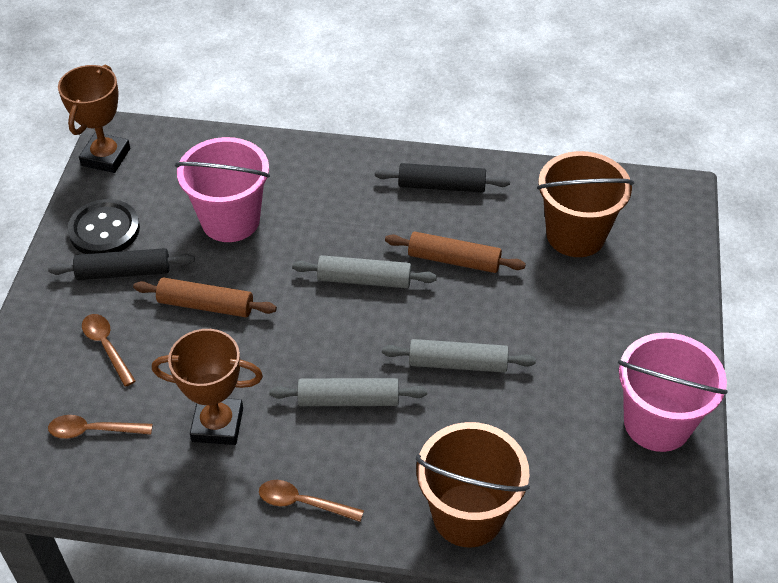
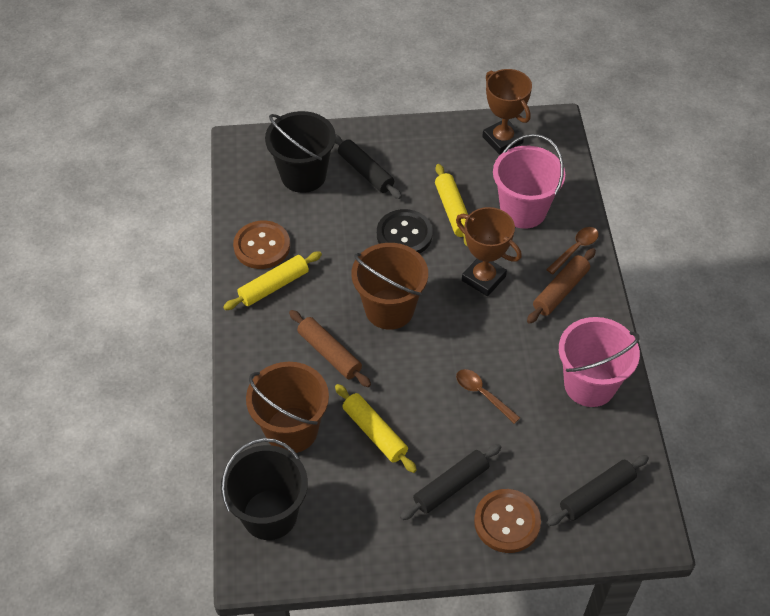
black bucket: 0 -> 2
black rolling pin: 2 -> 3
brown button: 0 -> 2
brown spoon: 3 -> 2
grey rolling pin: 3 -> 0
yellow rolling pin: 0 -> 3

